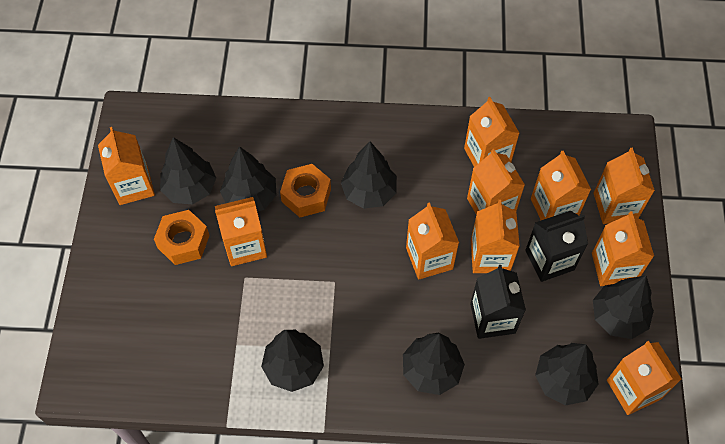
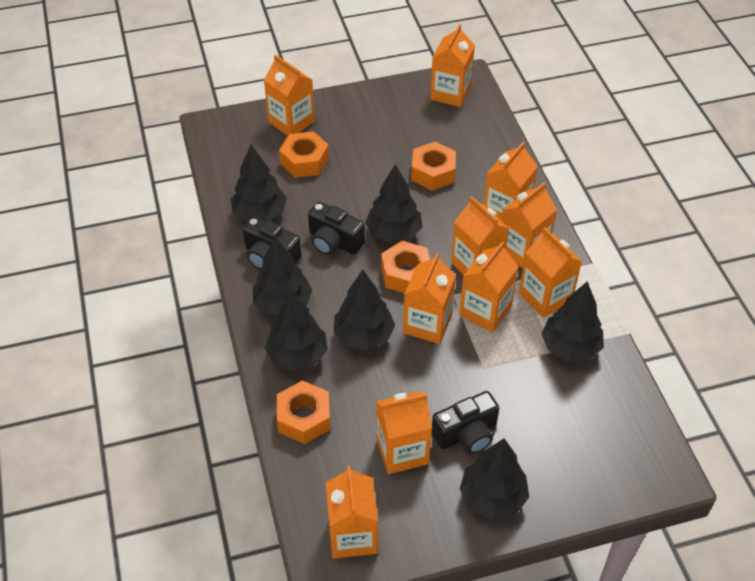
black camera: 0 -> 3
black carton: 2 -> 0
orange nut: 2 -> 4

